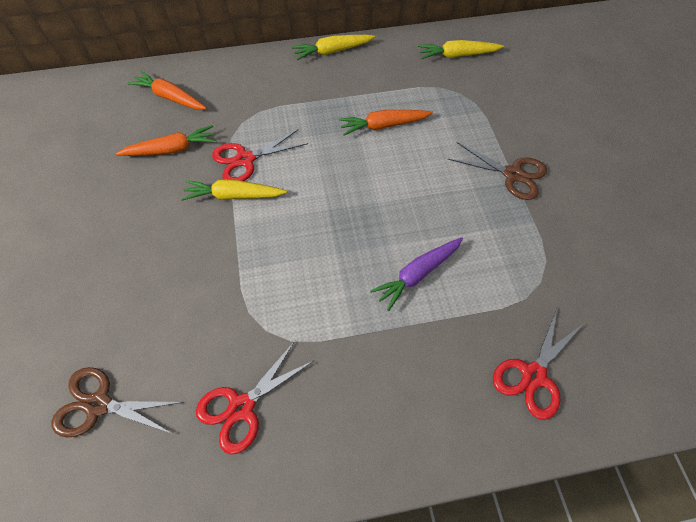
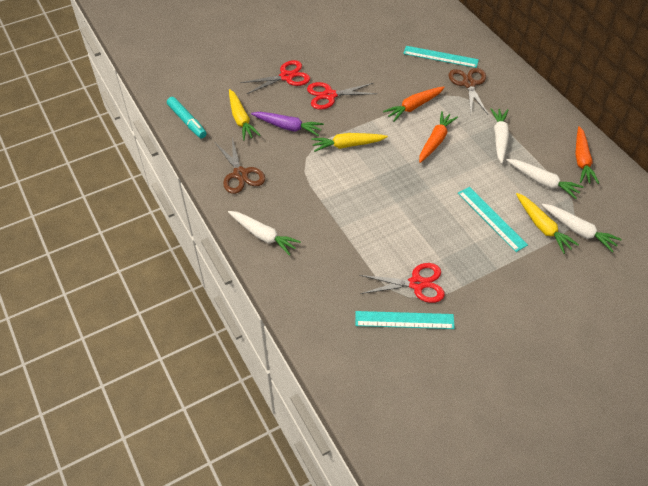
turquoise marker: 0 -> 1
turquoise ruler: 0 -> 3
white carrot: 0 -> 4

